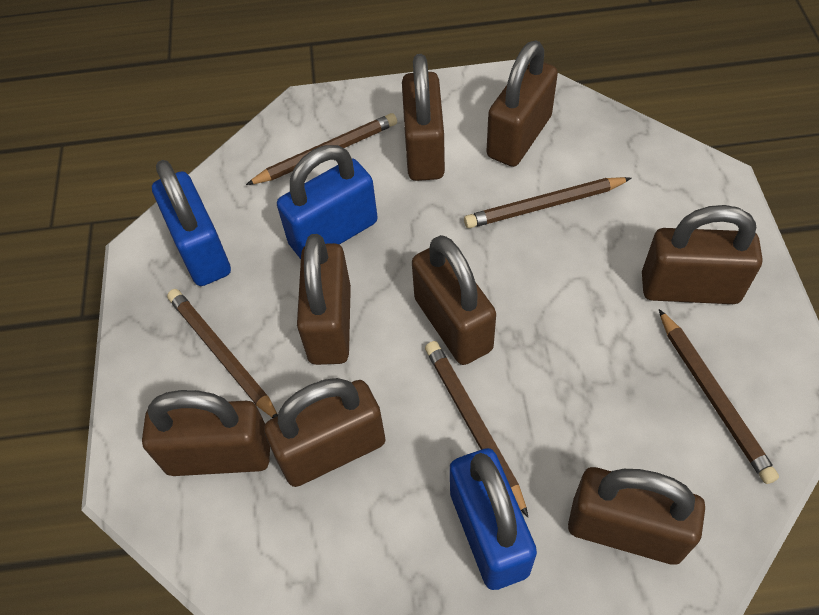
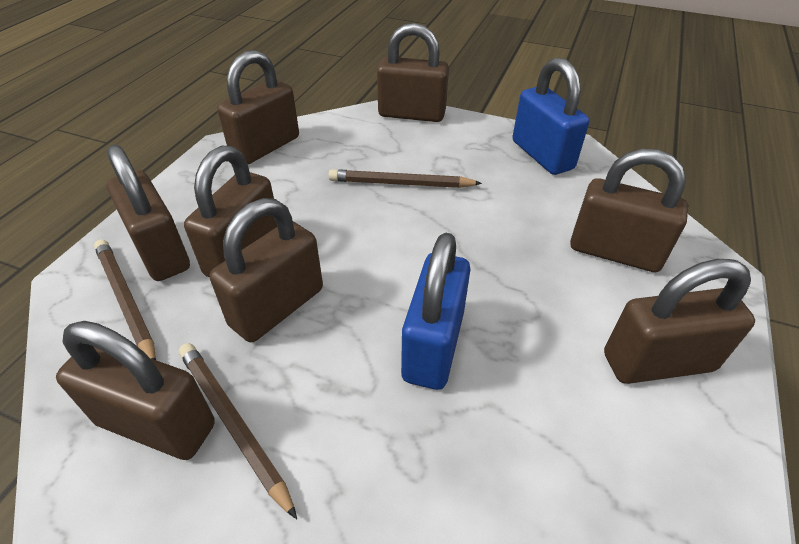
blue padlock: 3 -> 2
brown pencil: 5 -> 3

